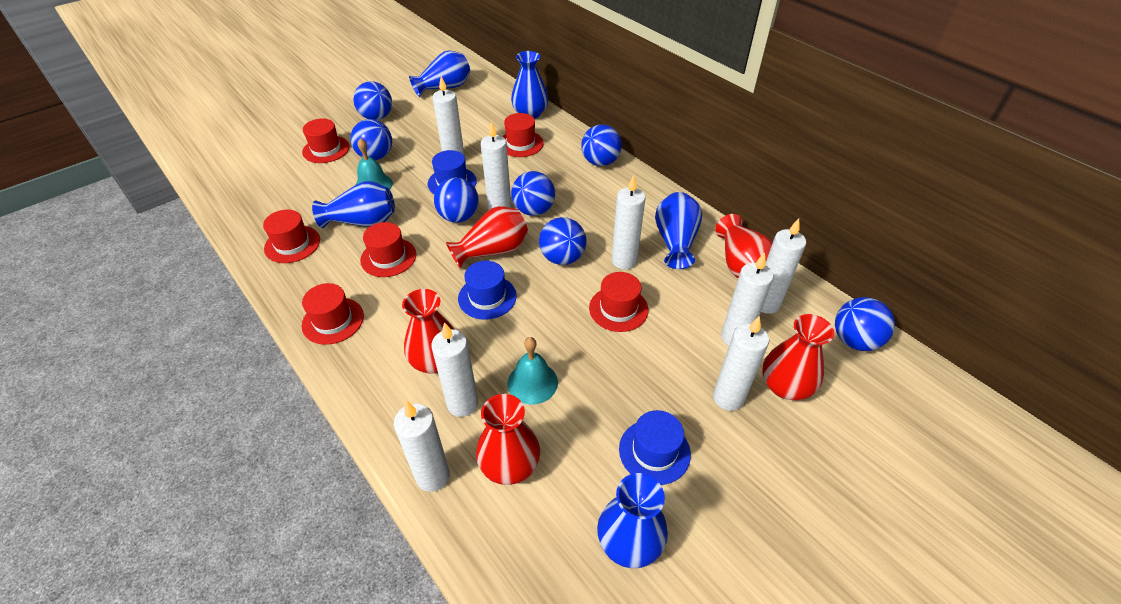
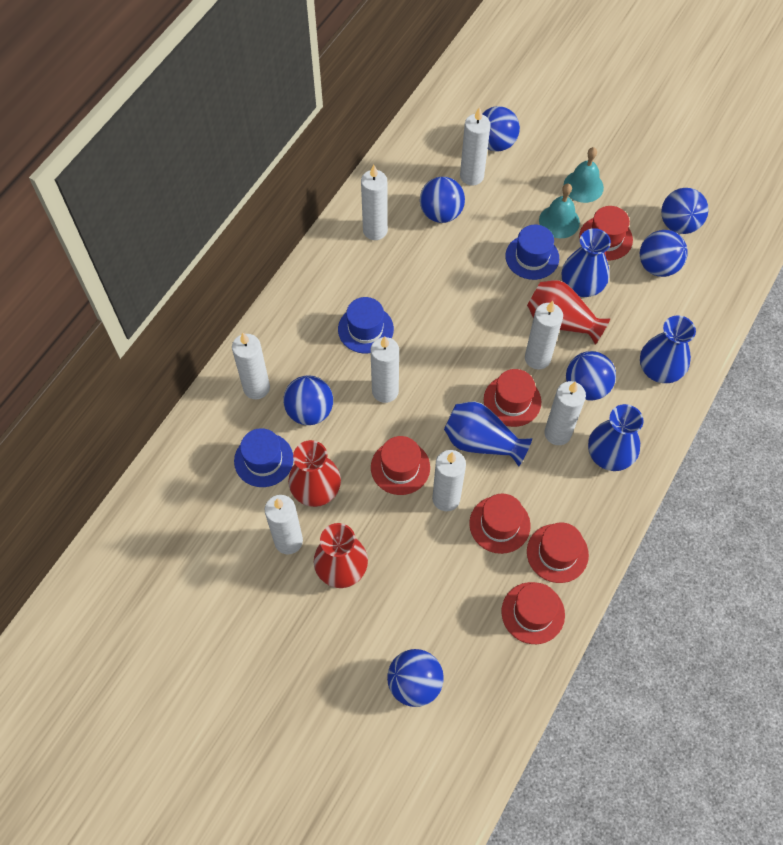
blue vase: 5 -> 4
red vase: 5 -> 3

